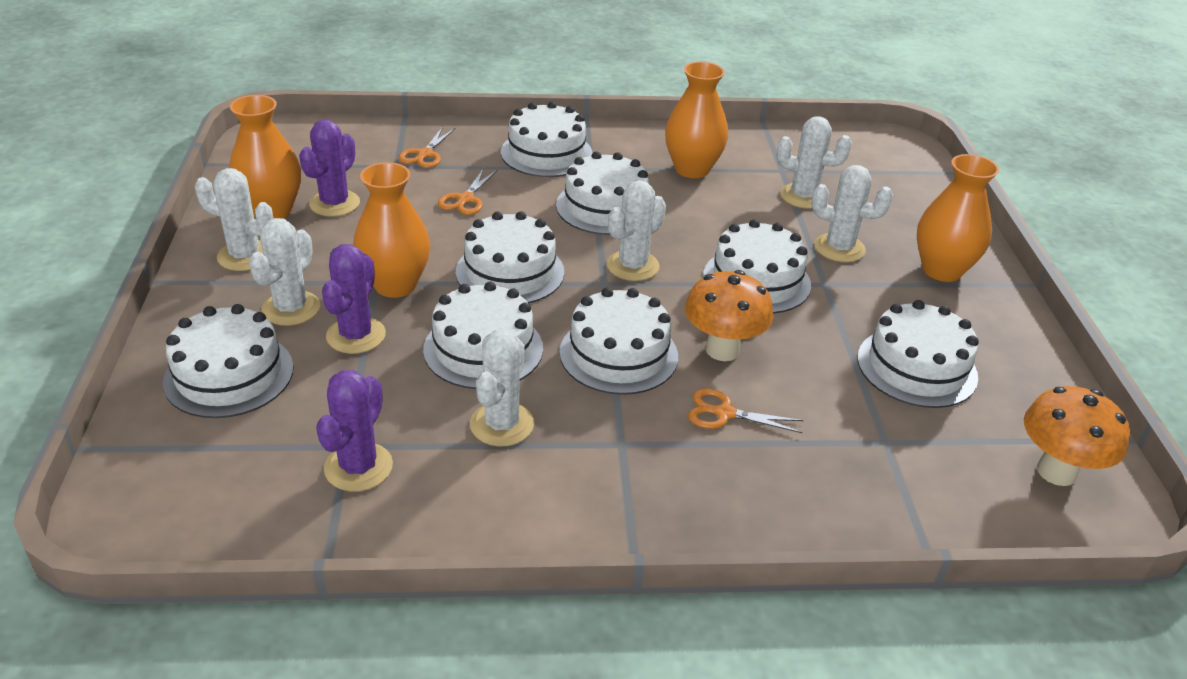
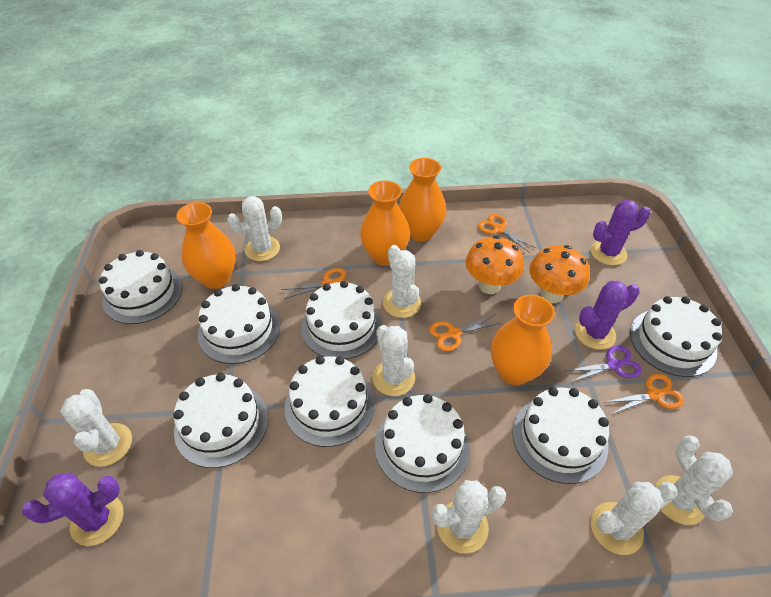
orange scissors: 3 -> 4
purple scissors: 0 -> 1
white cactus: 6 -> 7

